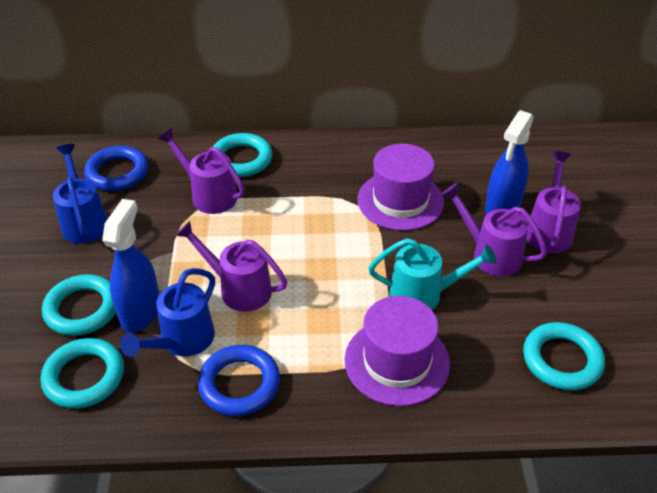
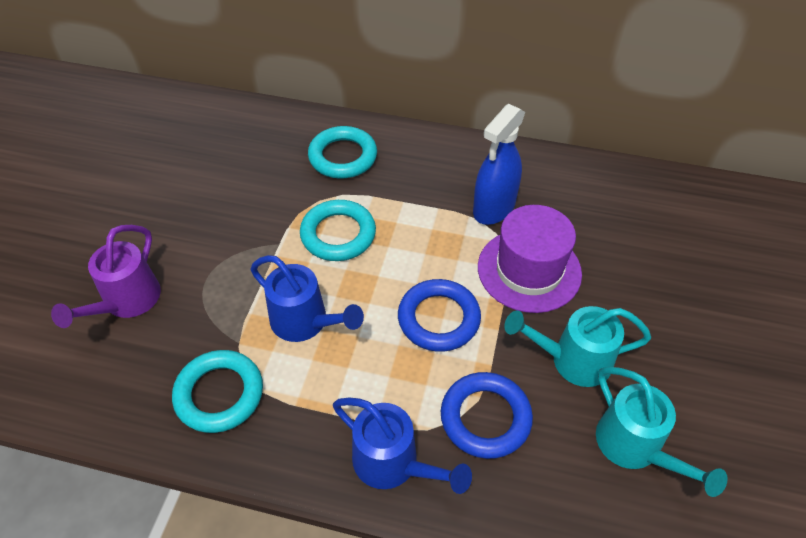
blue spray bottle: 2 -> 1
purple hat: 2 -> 1
purple watering can: 4 -> 1
turquoise ring: 4 -> 3
turquoise watering can: 1 -> 2

